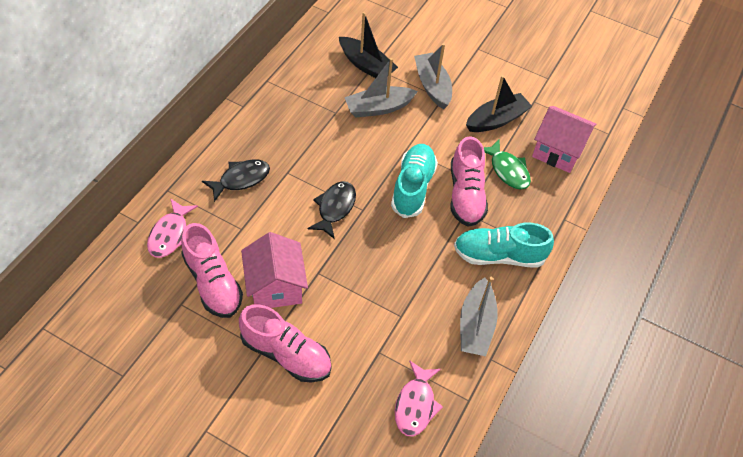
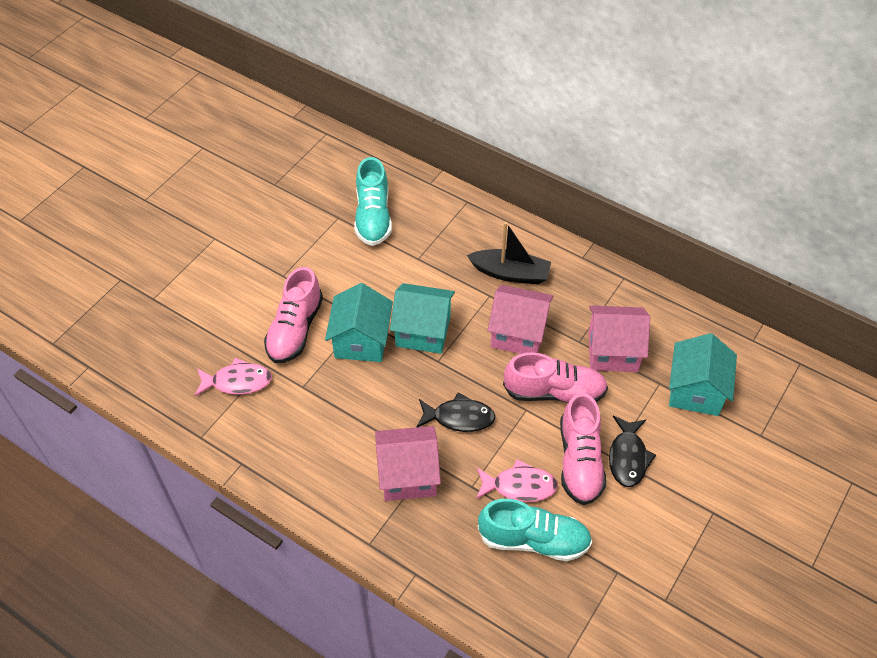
black boat: 2 -> 1
green fish: 1 -> 0
grey boat: 3 -> 0
pink house: 2 -> 3
turquoise house: 0 -> 3

